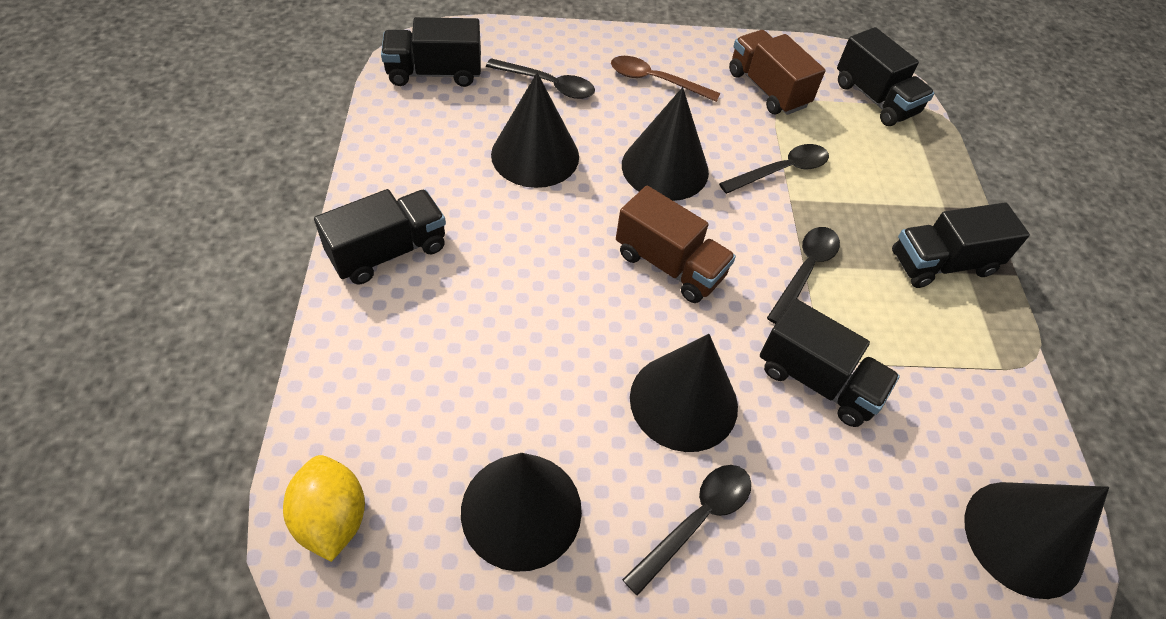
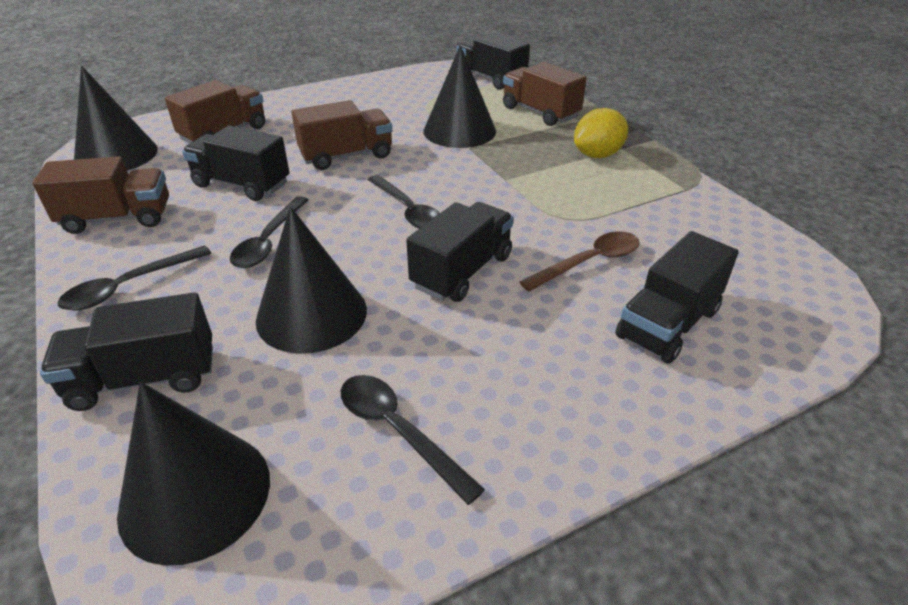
black cone: 5 -> 4
brown truck: 2 -> 4

